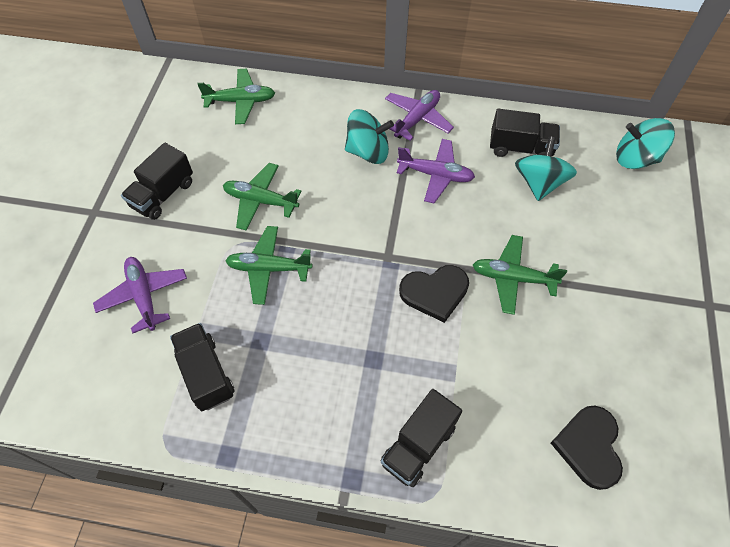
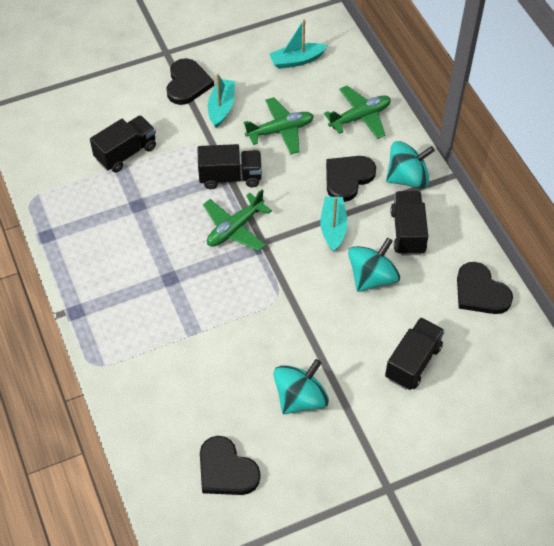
black heart: 2 -> 4
green plane: 4 -> 3
purple plane: 3 -> 0
turquoise boat: 0 -> 3

